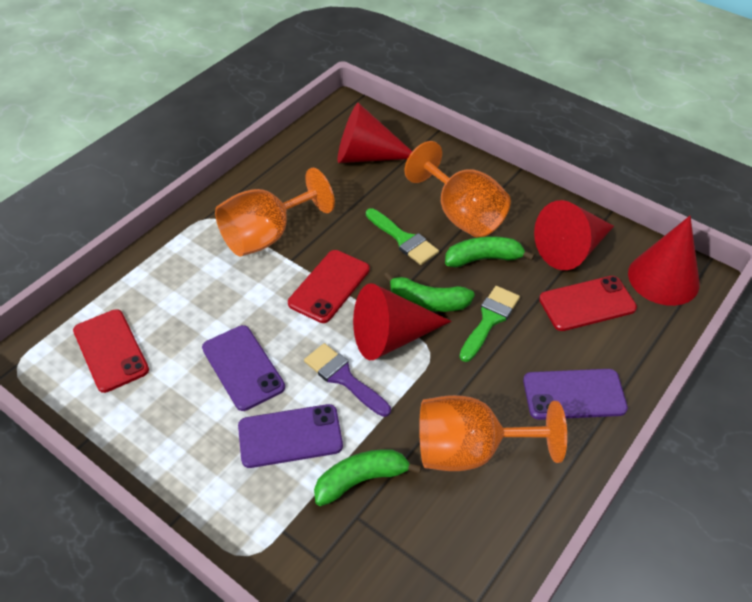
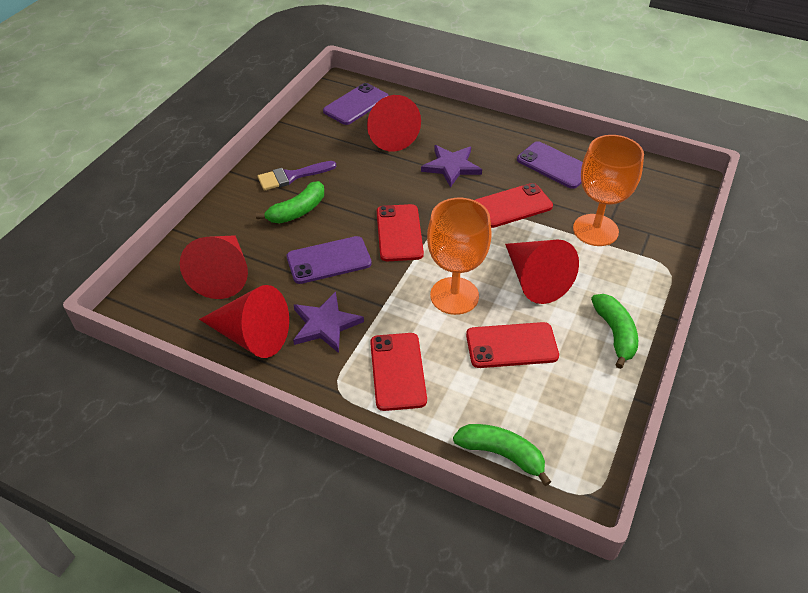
green brush: 2 -> 0
orange goblet: 3 -> 2
purple star: 0 -> 2
red phone: 3 -> 4

